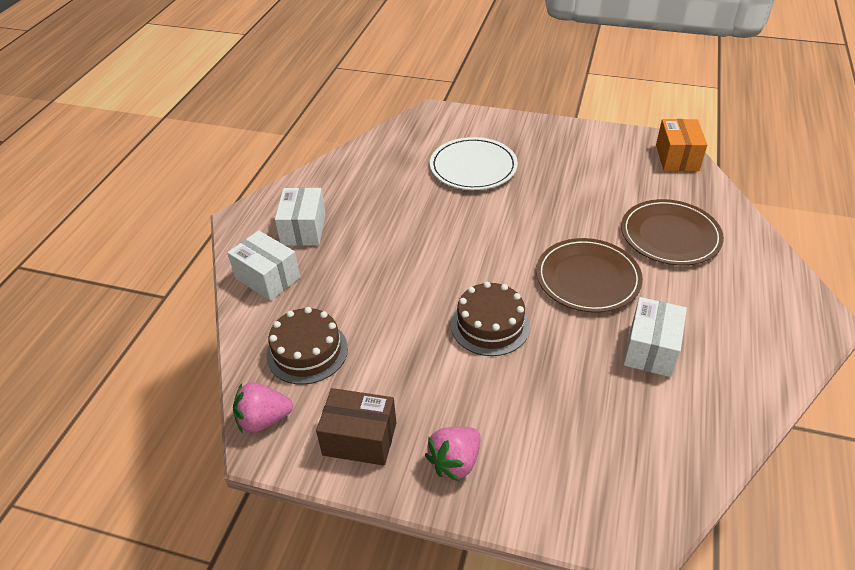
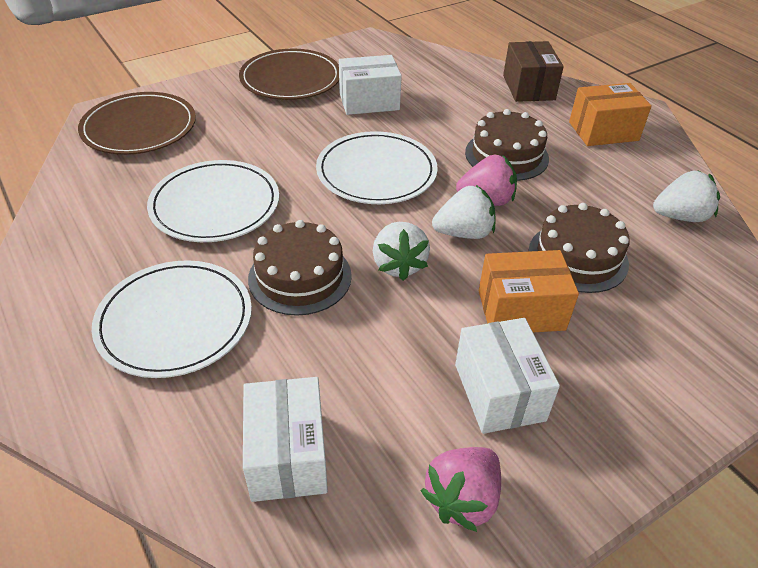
brown cake: 2 -> 3
orange box: 1 -> 2
white plate: 1 -> 3
white strawberry: 0 -> 3

